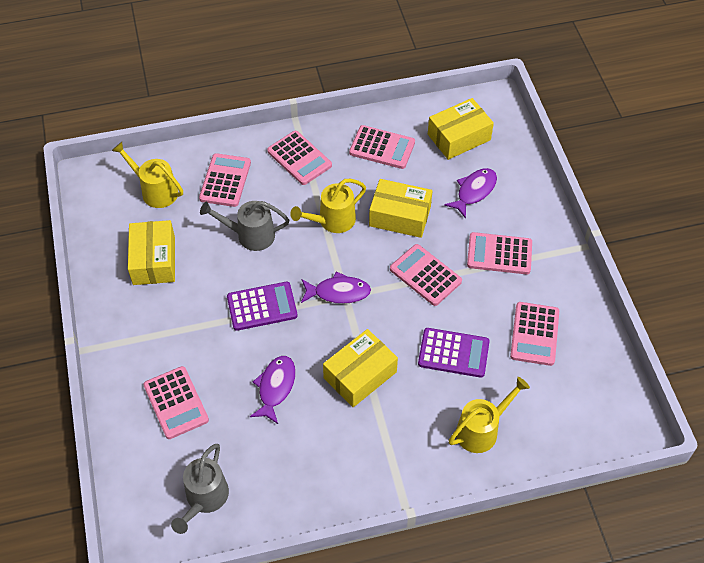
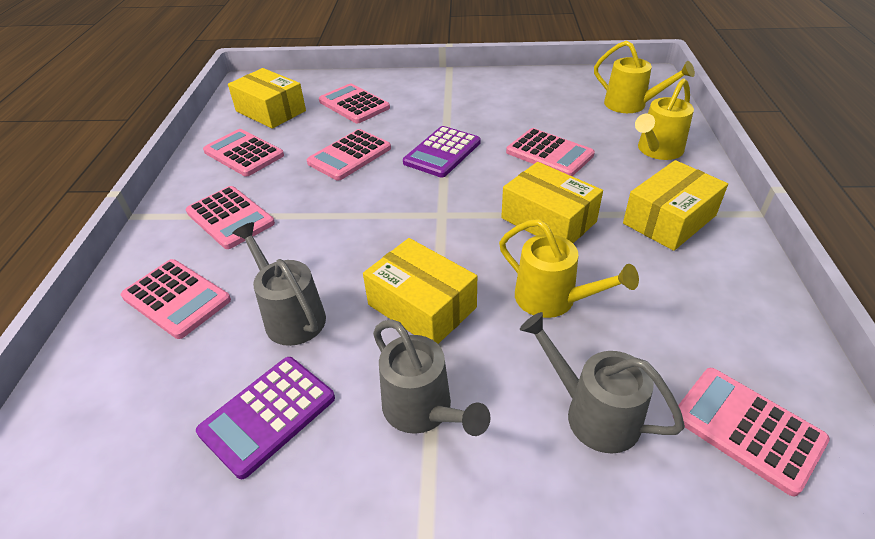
grey watering can: 2 -> 3
purple fish: 3 -> 0

